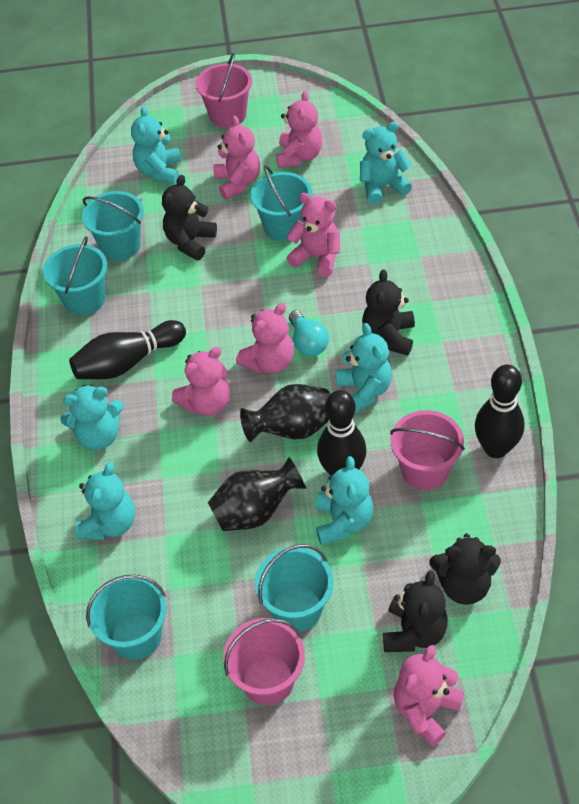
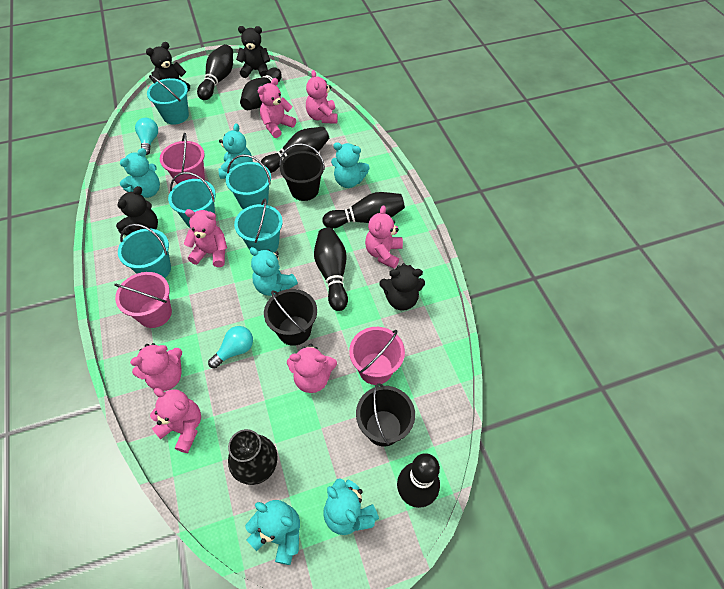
black bowling pin: 3 -> 6
black bucket: 0 -> 3
black vase: 2 -> 1
pink teddy bear: 6 -> 7
turquoise light bulb: 1 -> 2

